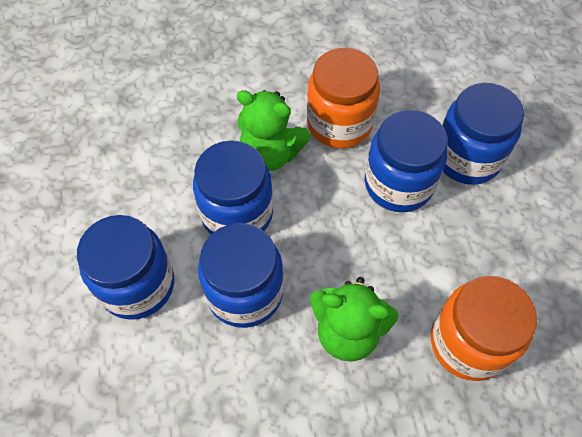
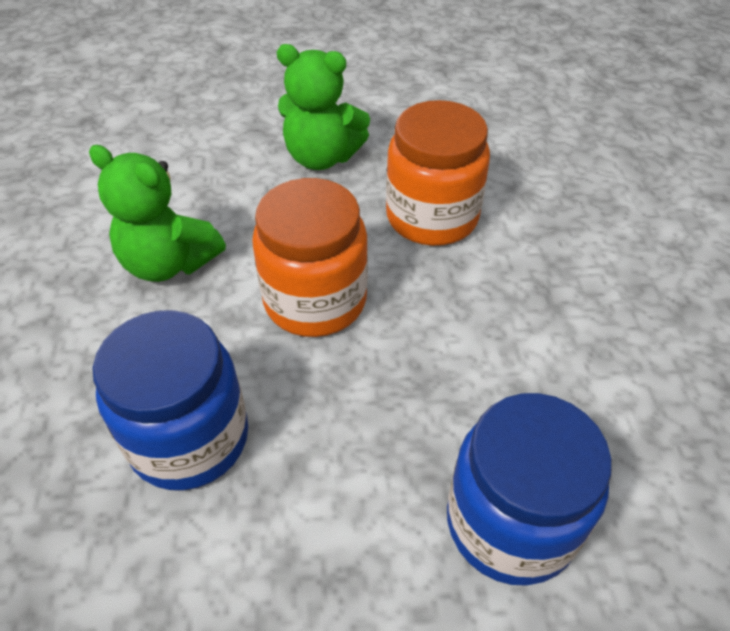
blue jar: 5 -> 2

